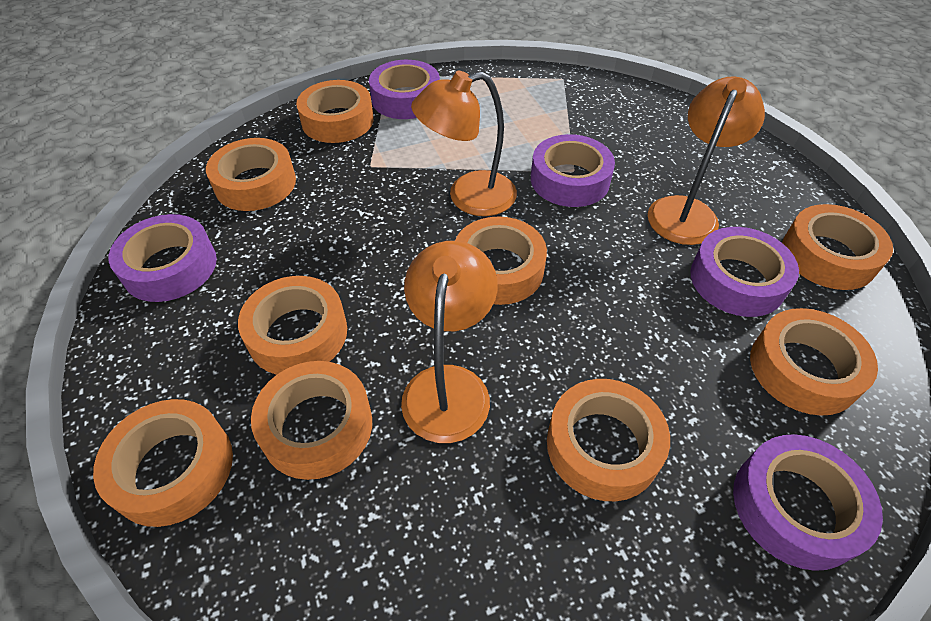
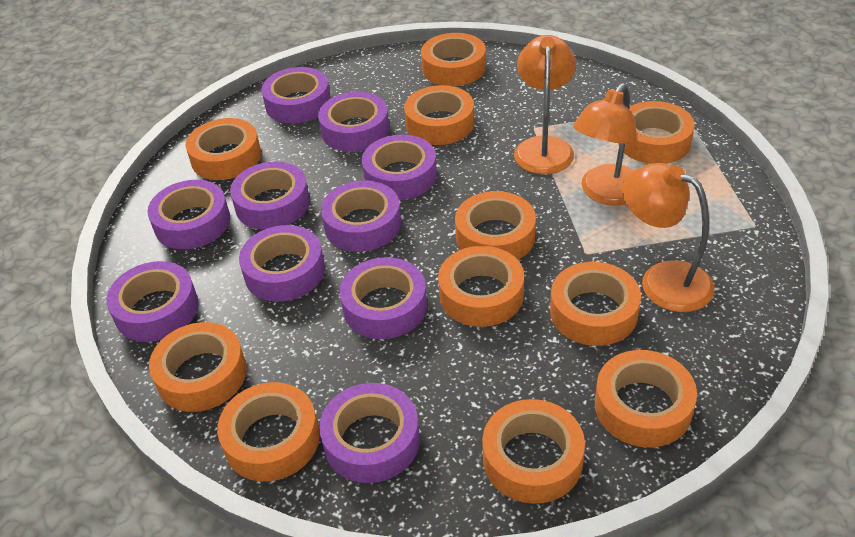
orange tape: 9 -> 11
purple tape: 5 -> 10

